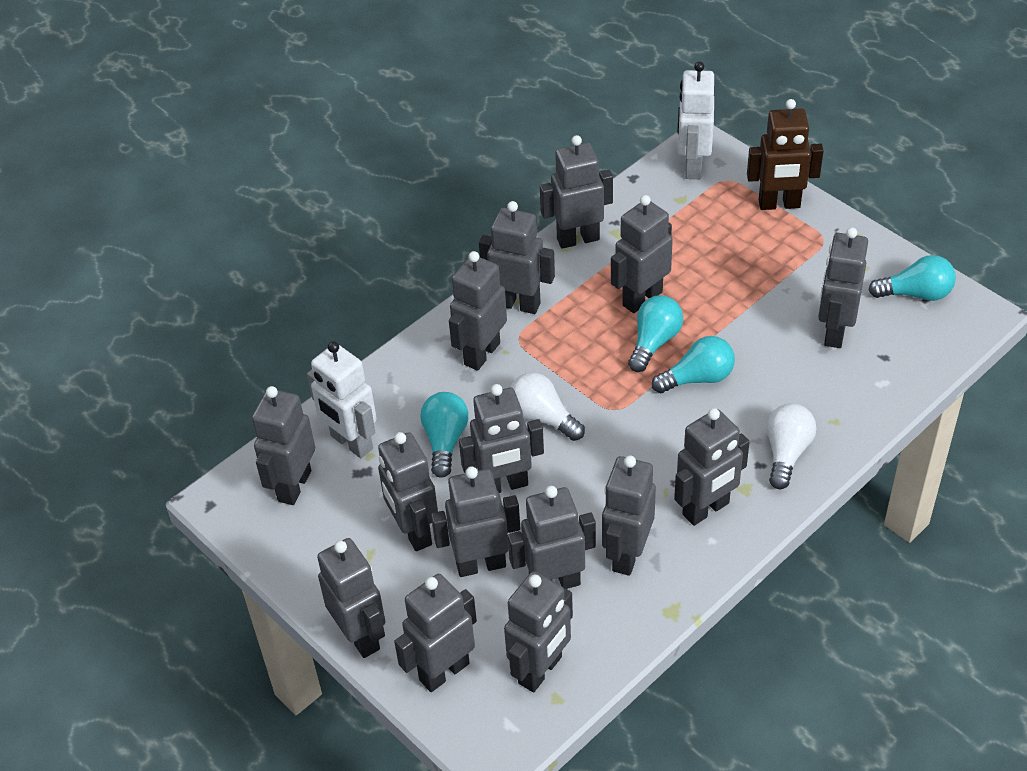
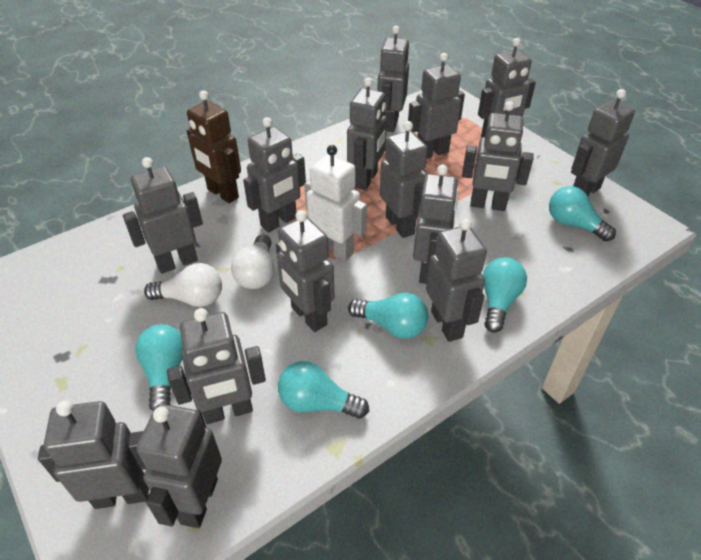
turquoise light bulb: 4 -> 5
white robot: 2 -> 1

